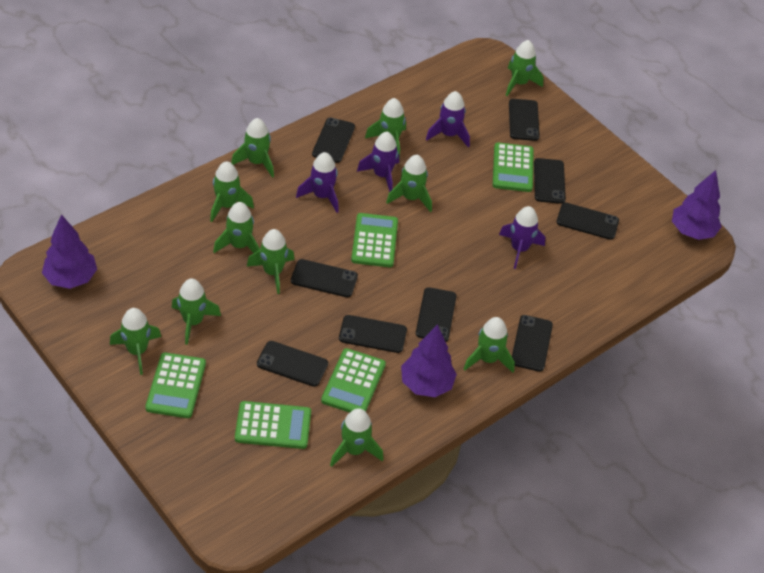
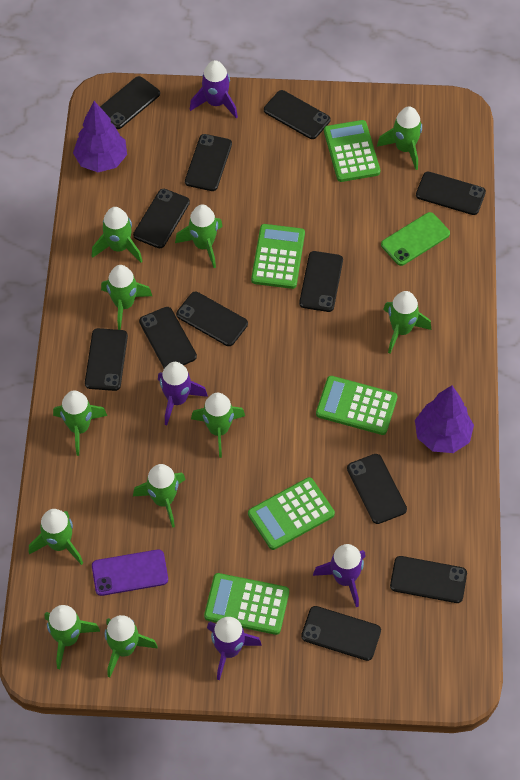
black phone: 9 -> 12
green phone: 0 -> 1
purple phone: 0 -> 1
purple tree: 3 -> 2

